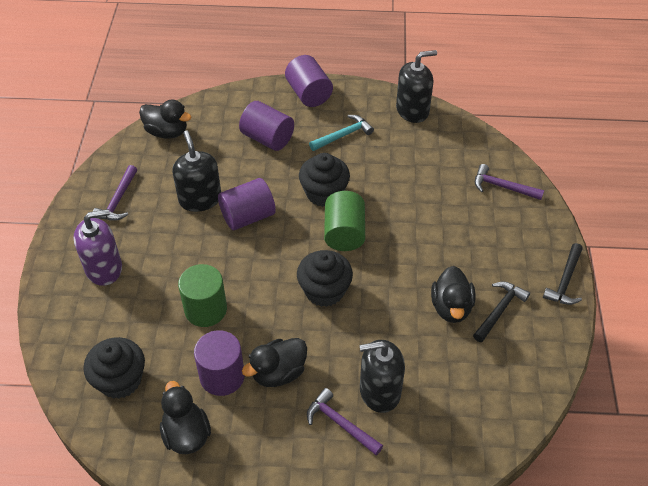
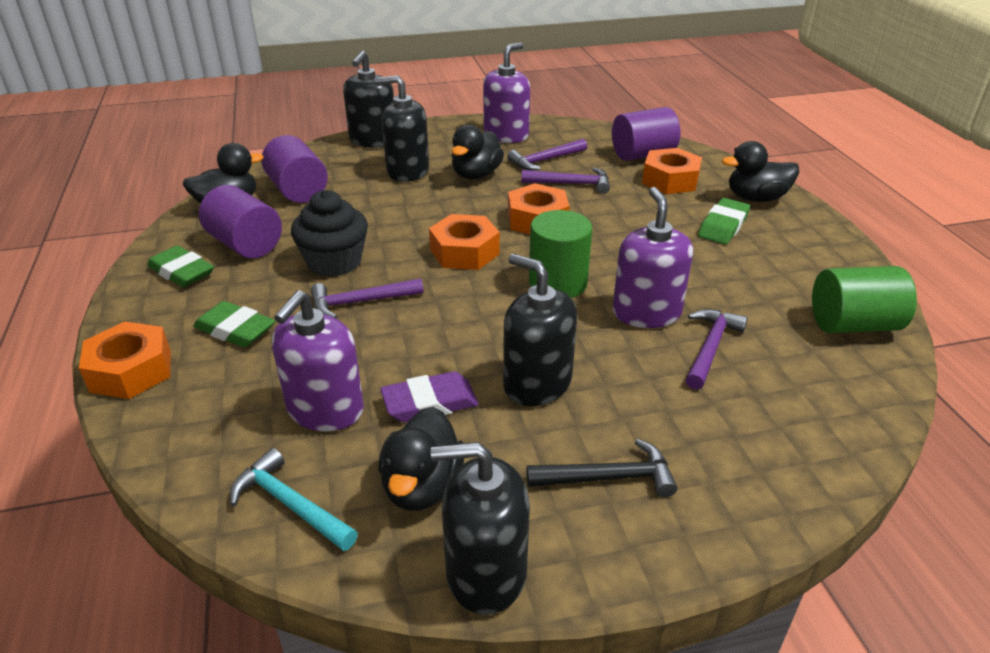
black cupcake: 3 -> 1
black hammer: 2 -> 1
black soap dispenser: 3 -> 4
green eraser: 0 -> 3
orange nut: 0 -> 4
purple cylinder: 4 -> 3
purple eraser: 0 -> 1
purple hammer: 3 -> 4
purple soap dispenser: 1 -> 3

